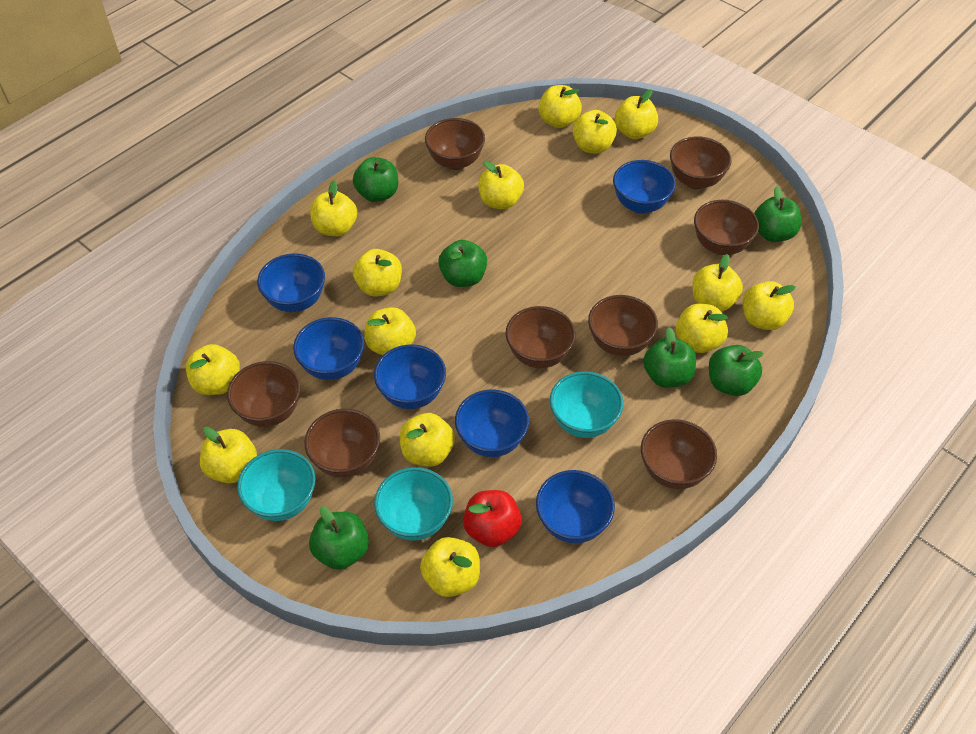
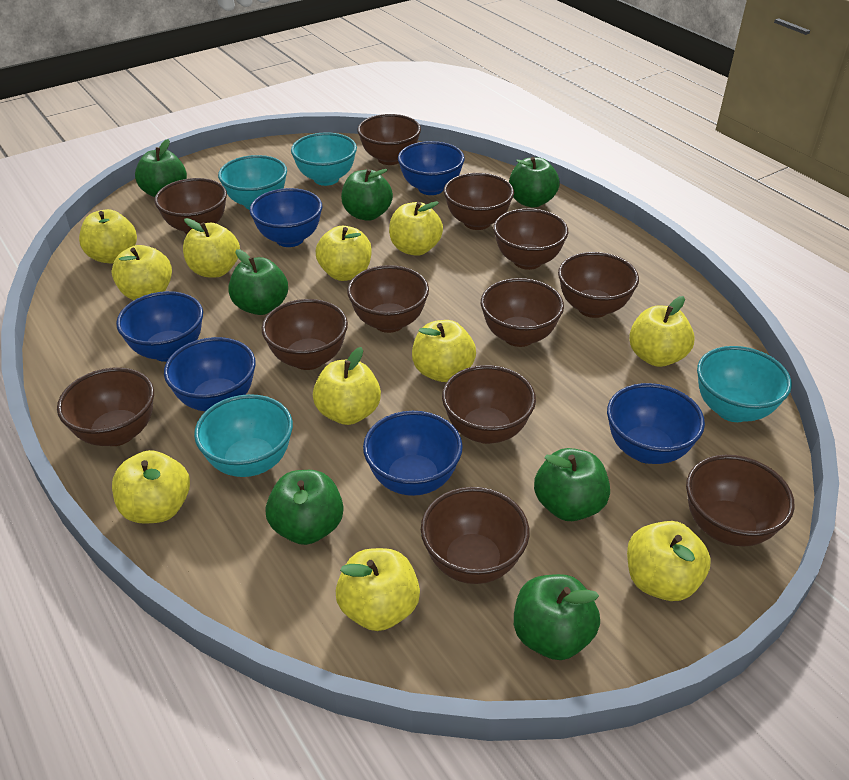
brown bowl: 8 -> 12
green apple: 6 -> 7
red apple: 1 -> 0
turquoise bowl: 3 -> 4
yellow apple: 14 -> 11

